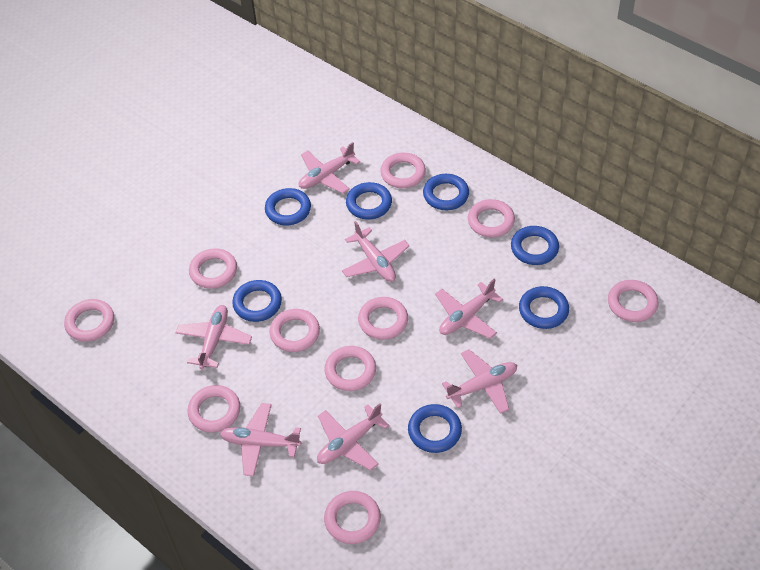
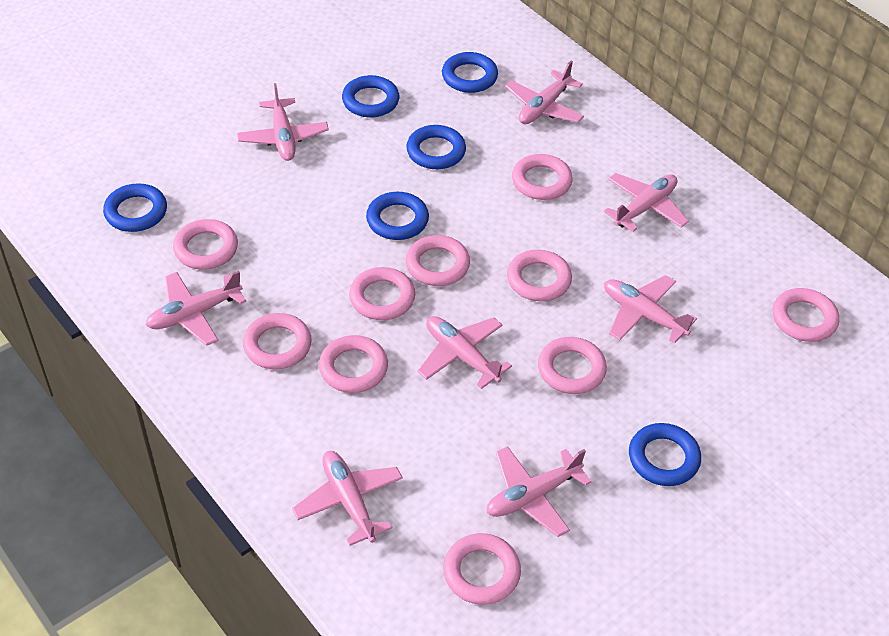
blue ring: 7 -> 6
pink plane: 7 -> 8

